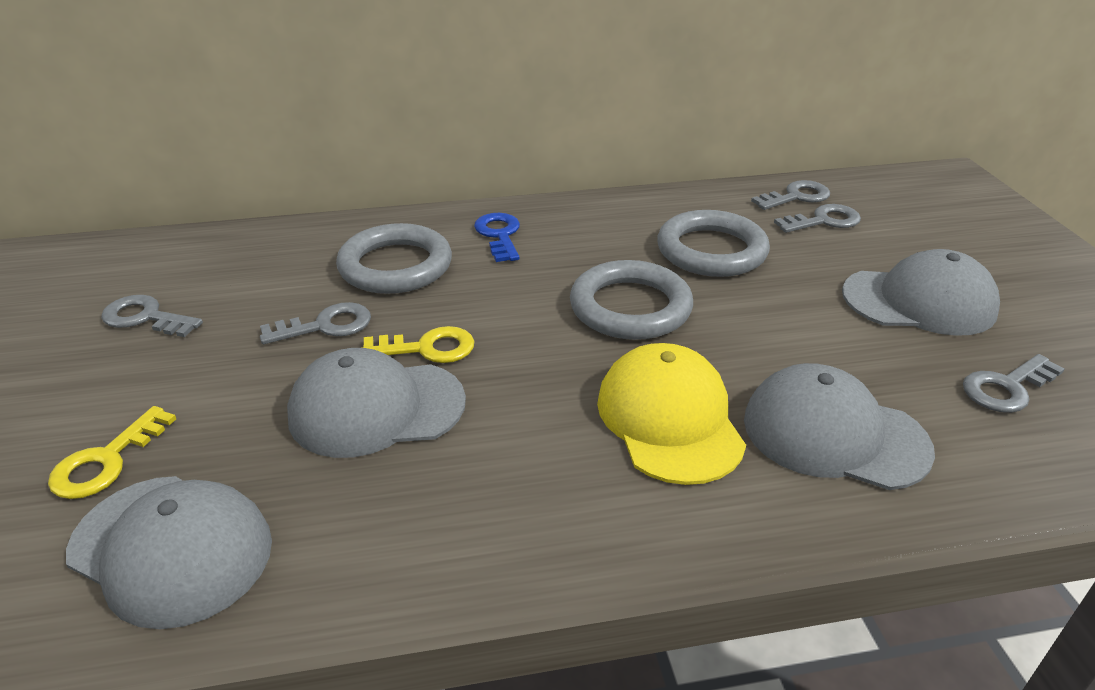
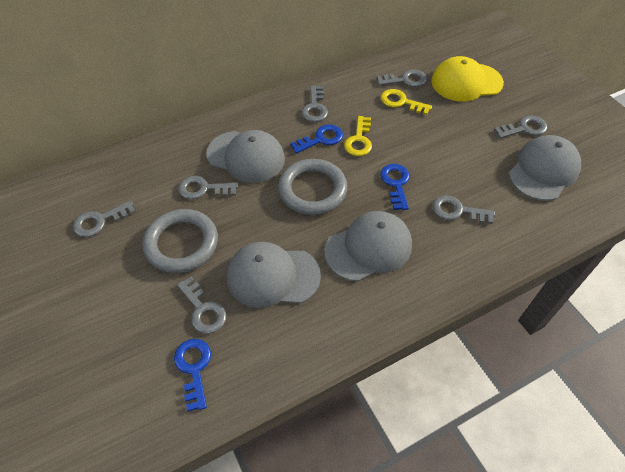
blue key: 1 -> 3
grey key: 5 -> 7
grey ring: 3 -> 2

